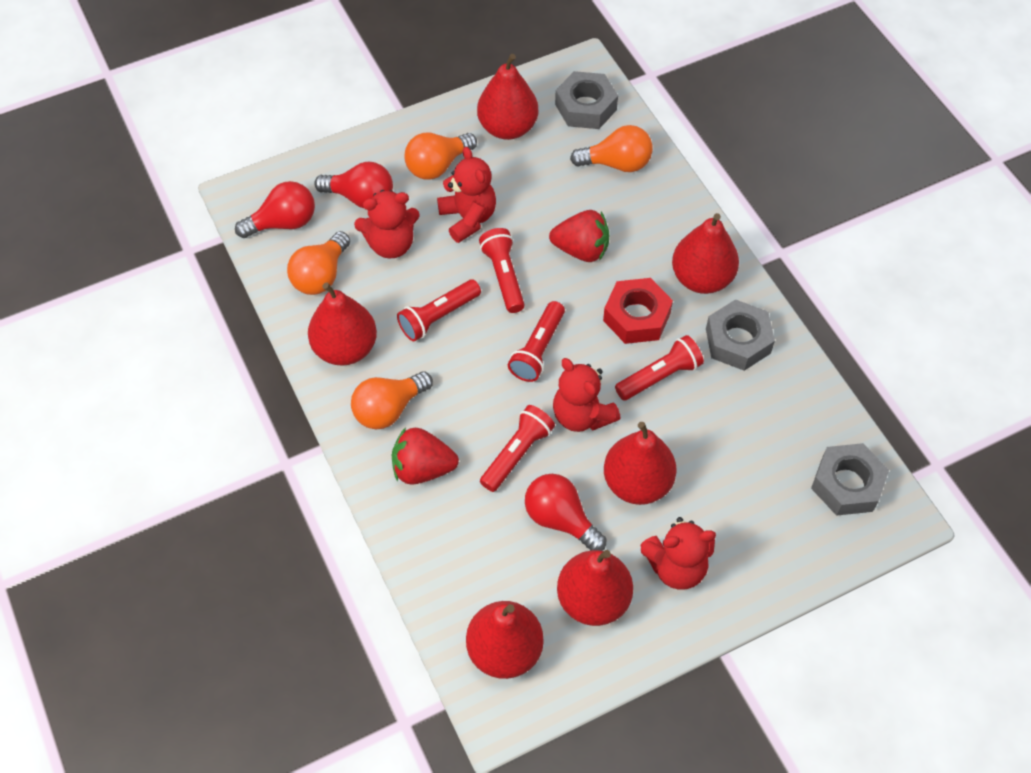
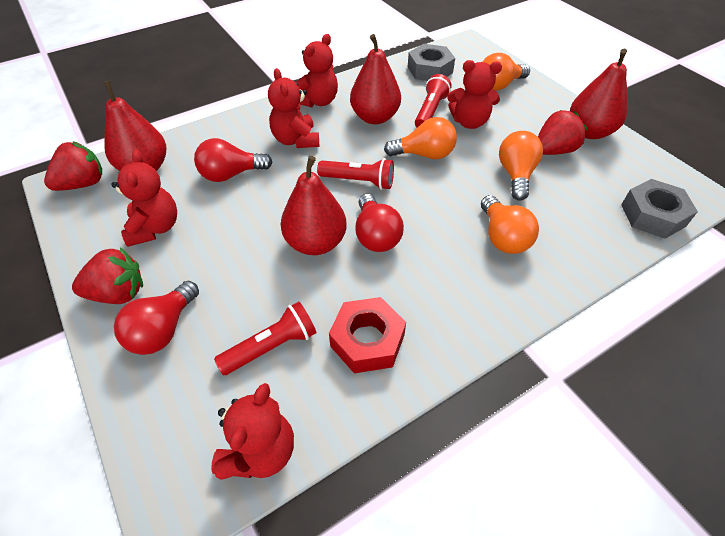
grey nut: 3 -> 2
red flashlight: 5 -> 3
red pear: 6 -> 4
red strawberry: 2 -> 3
red teddy bear: 4 -> 5

